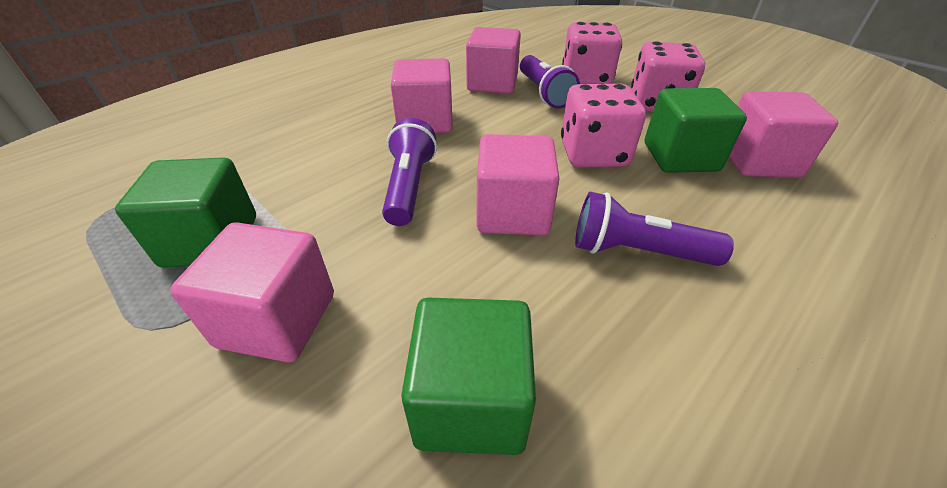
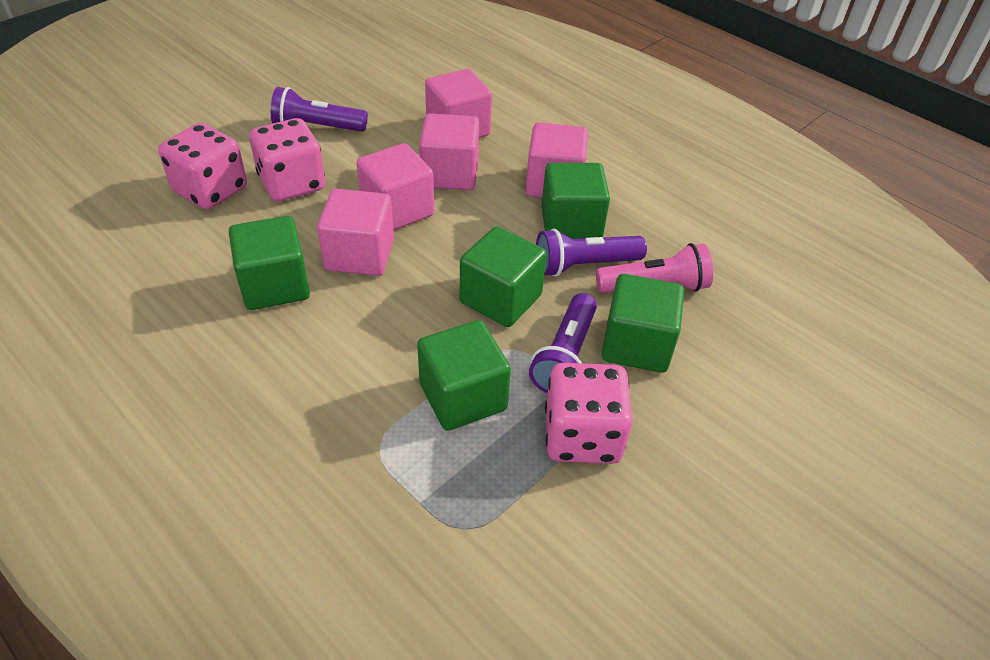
green cube: 3 -> 5
pink flashlight: 0 -> 1

